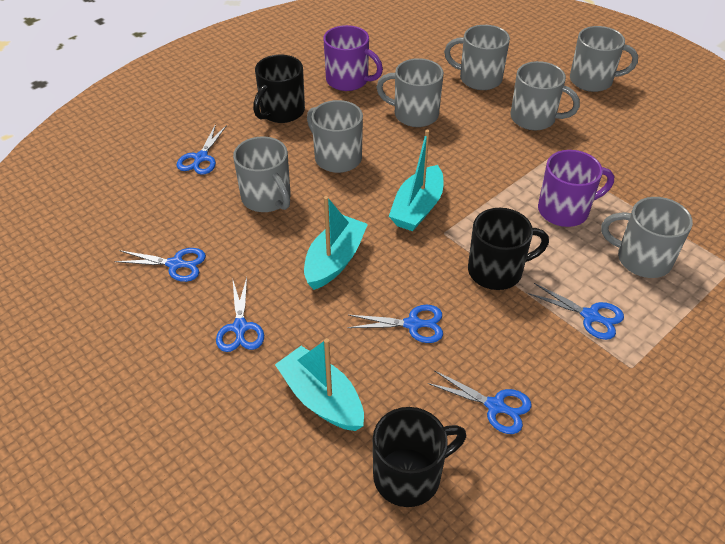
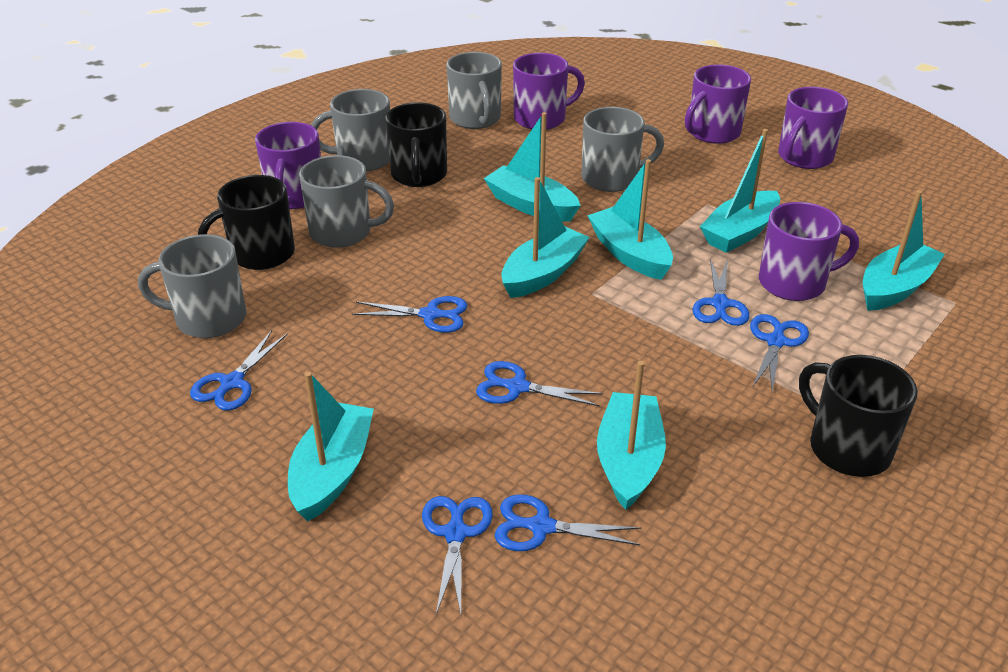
blue scissors: 6 -> 7
grey mug: 7 -> 5
purple mug: 2 -> 5
turquoise boat: 3 -> 7

